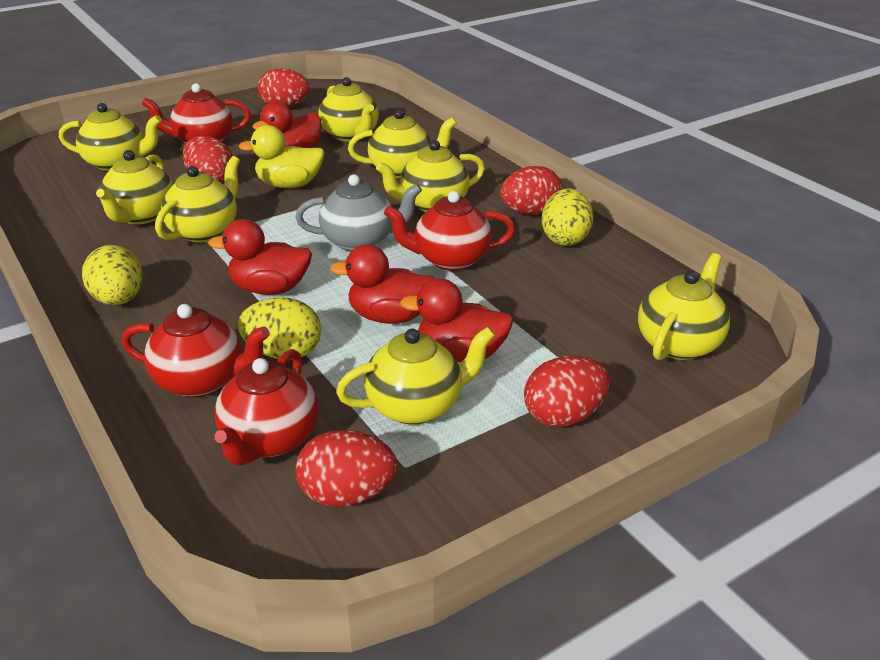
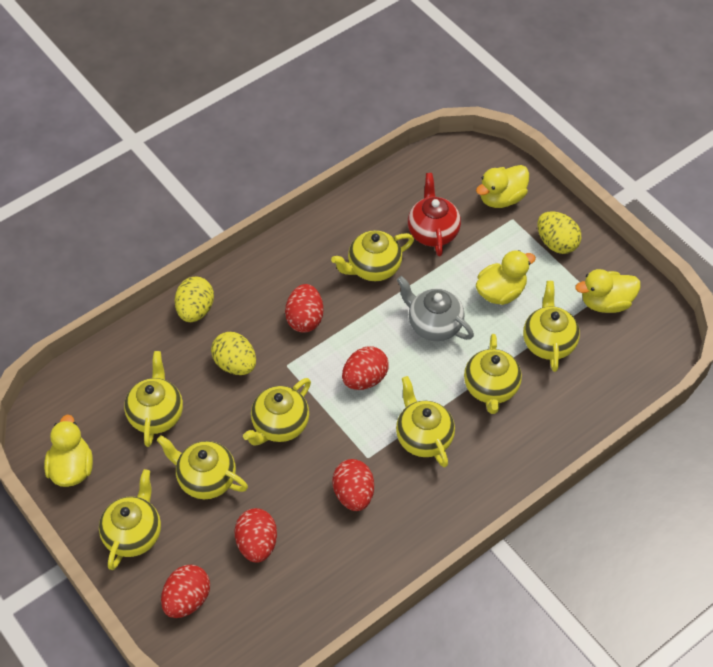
red duck: 4 -> 0
red teapot: 4 -> 1
yellow duck: 1 -> 4

